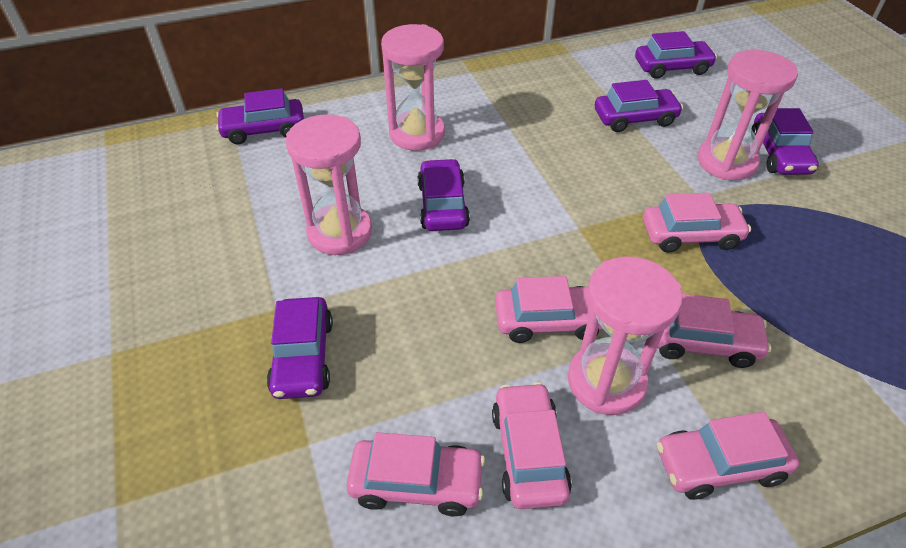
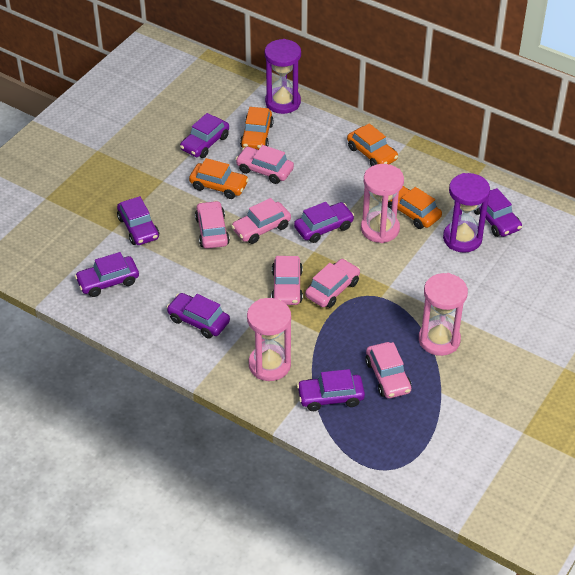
orange car: 0 -> 4
pink hourglass: 4 -> 3
purple car: 6 -> 7
purple hourglass: 0 -> 2

